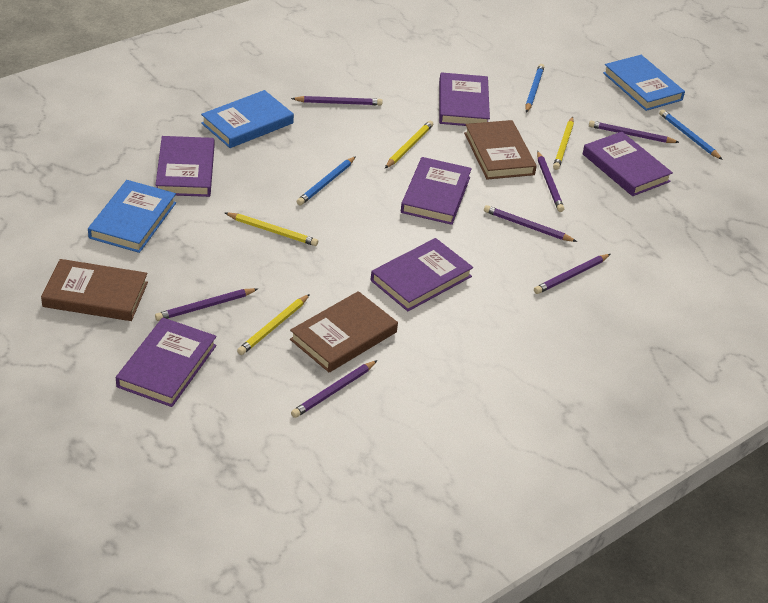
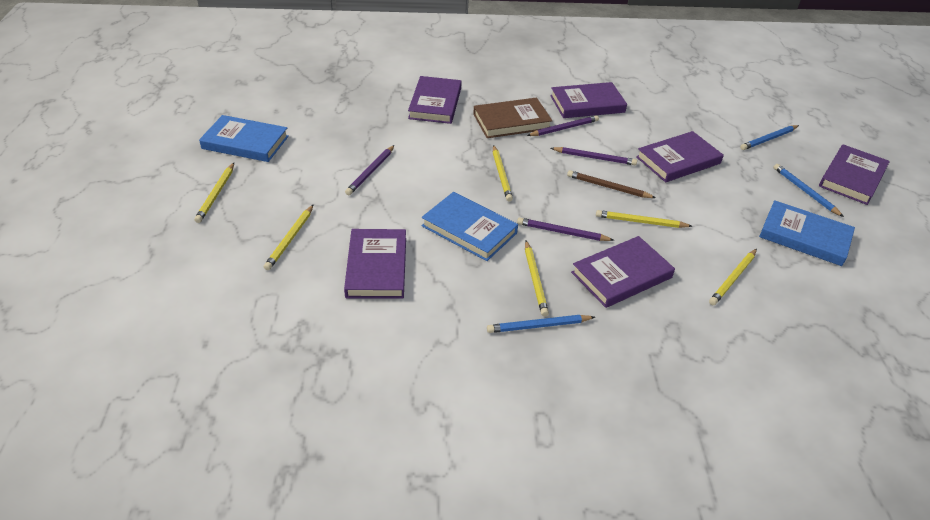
brown book: 3 -> 1
brown pencil: 0 -> 1
purple pencil: 7 -> 4
yellow pencil: 4 -> 6

